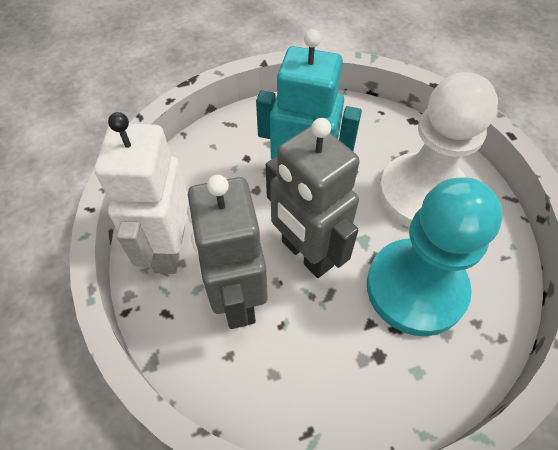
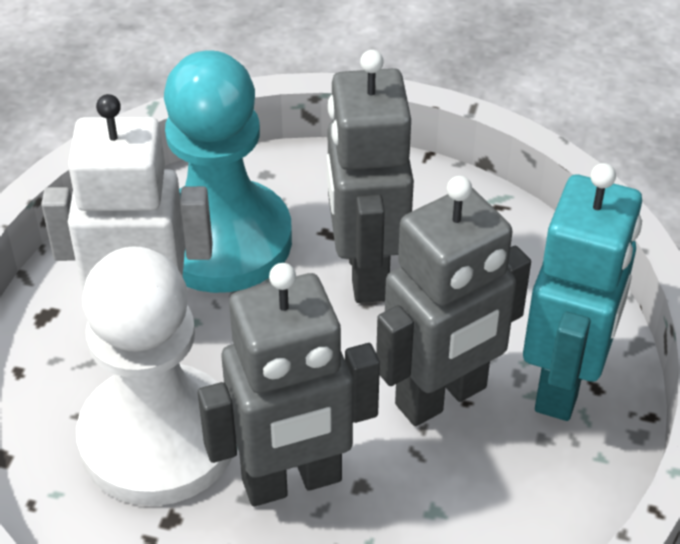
grey robot: 2 -> 3

